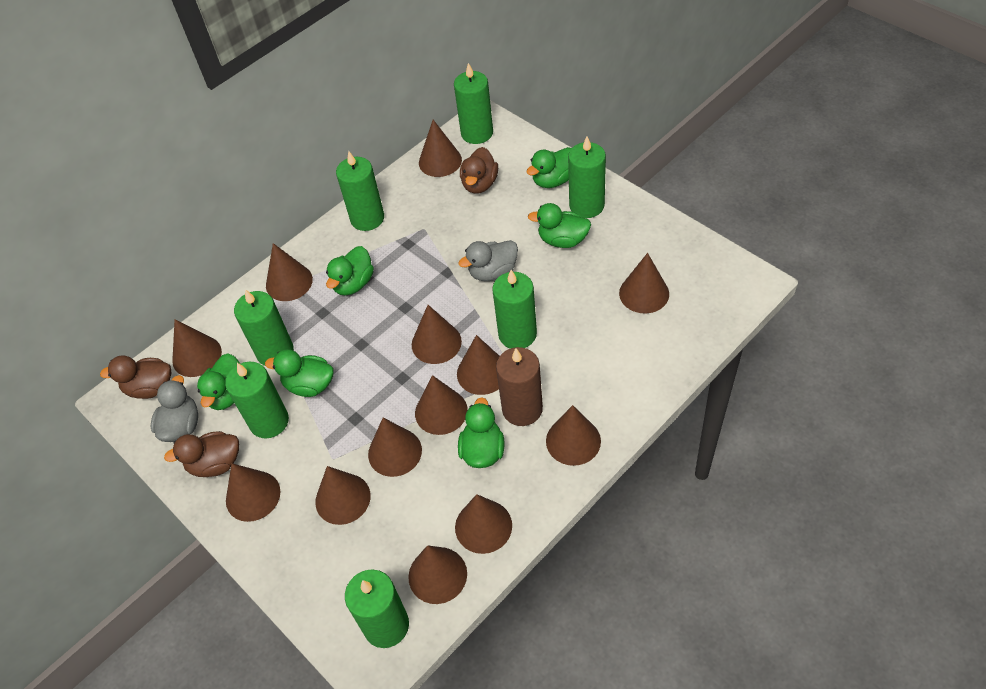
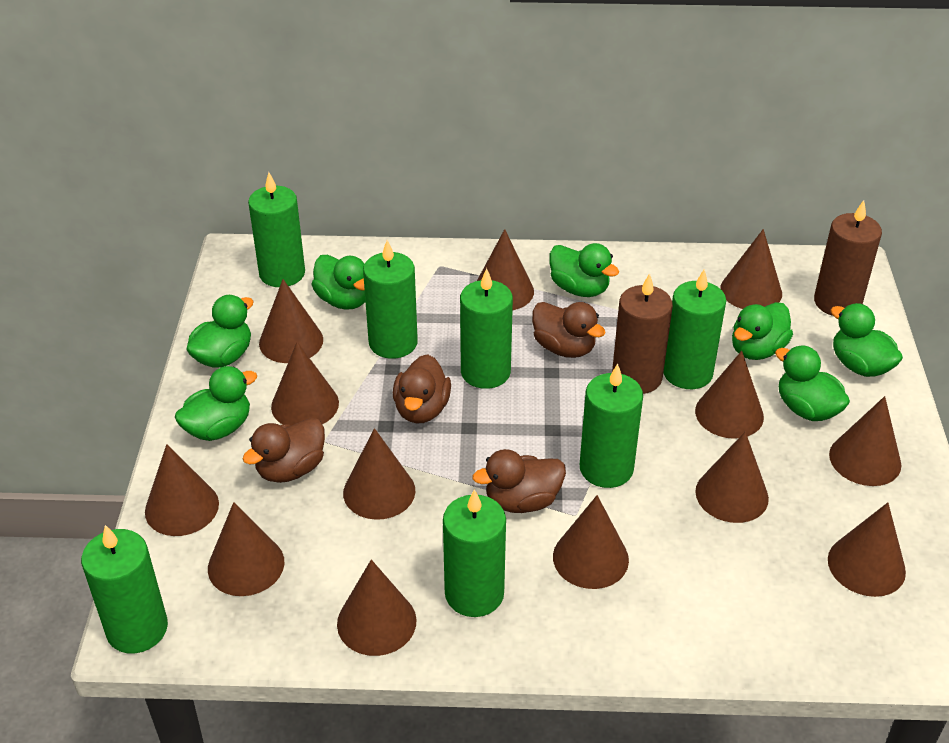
brown candle: 1 -> 2
brown duck: 3 -> 4
green duck: 6 -> 7
grey duck: 2 -> 0

